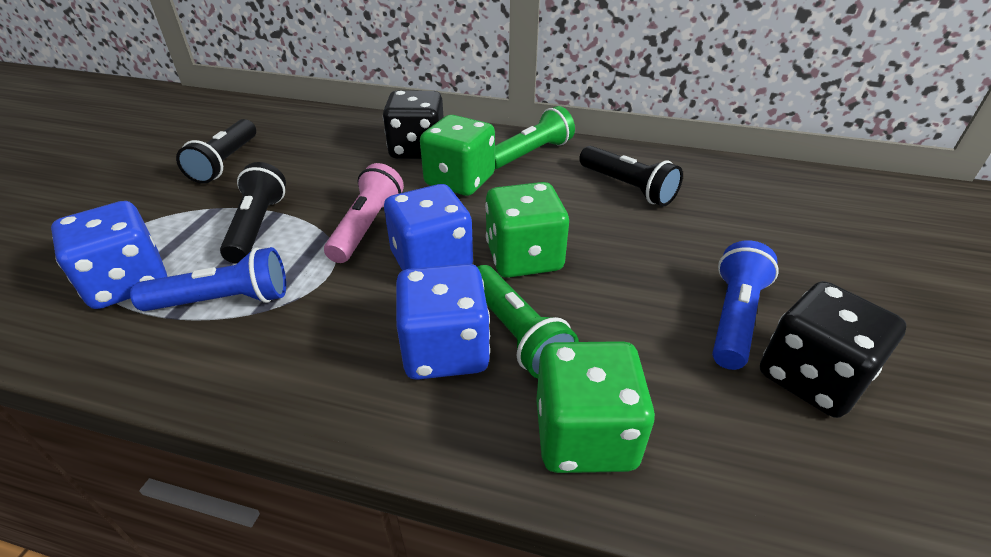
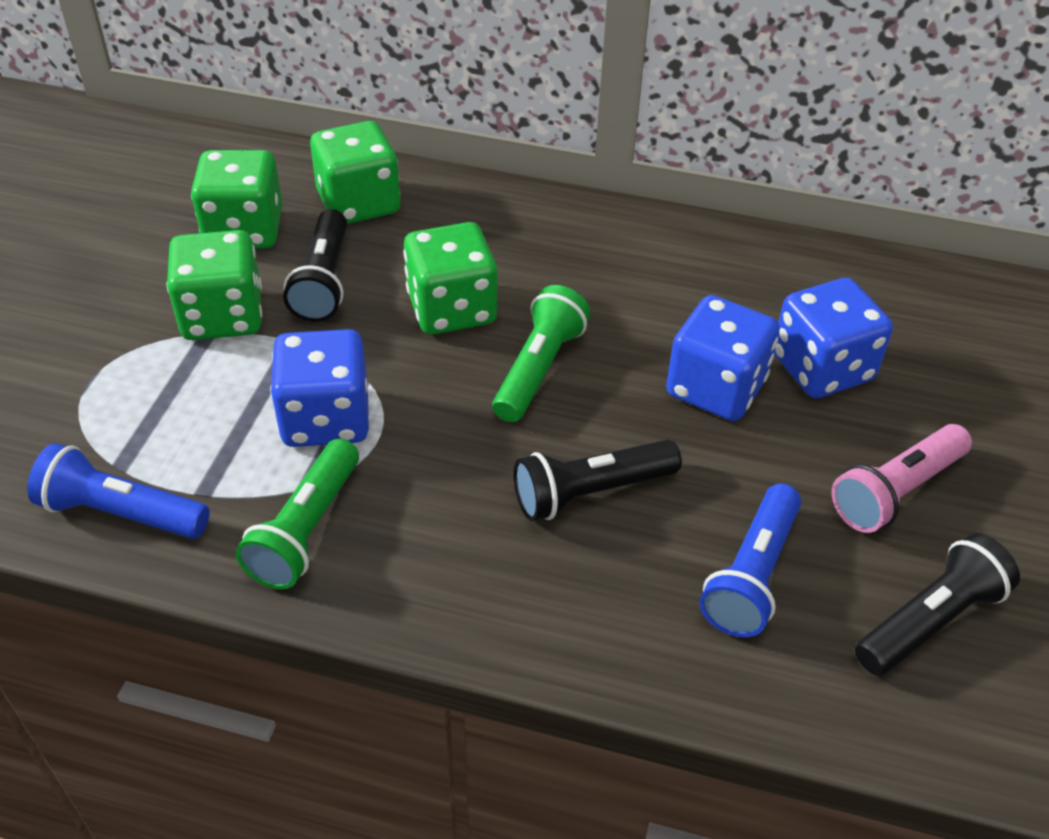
black dice: 2 -> 0
green dice: 3 -> 4

